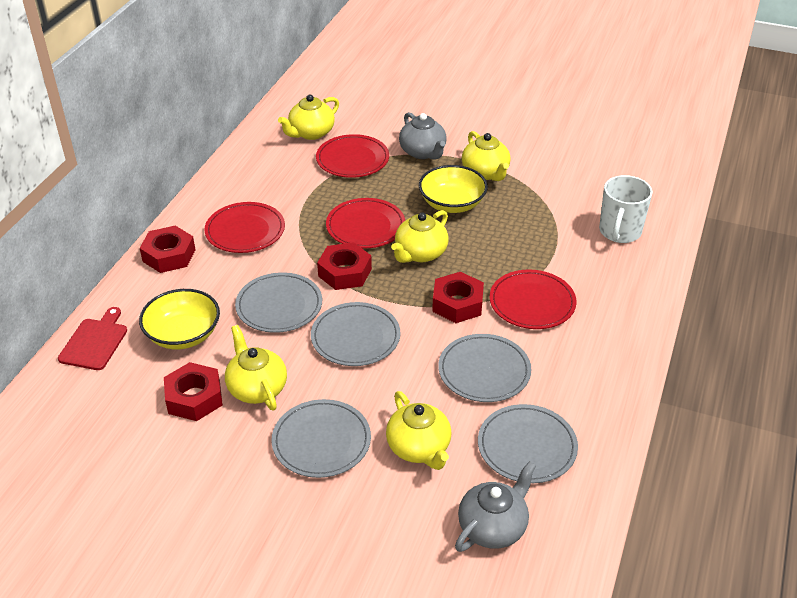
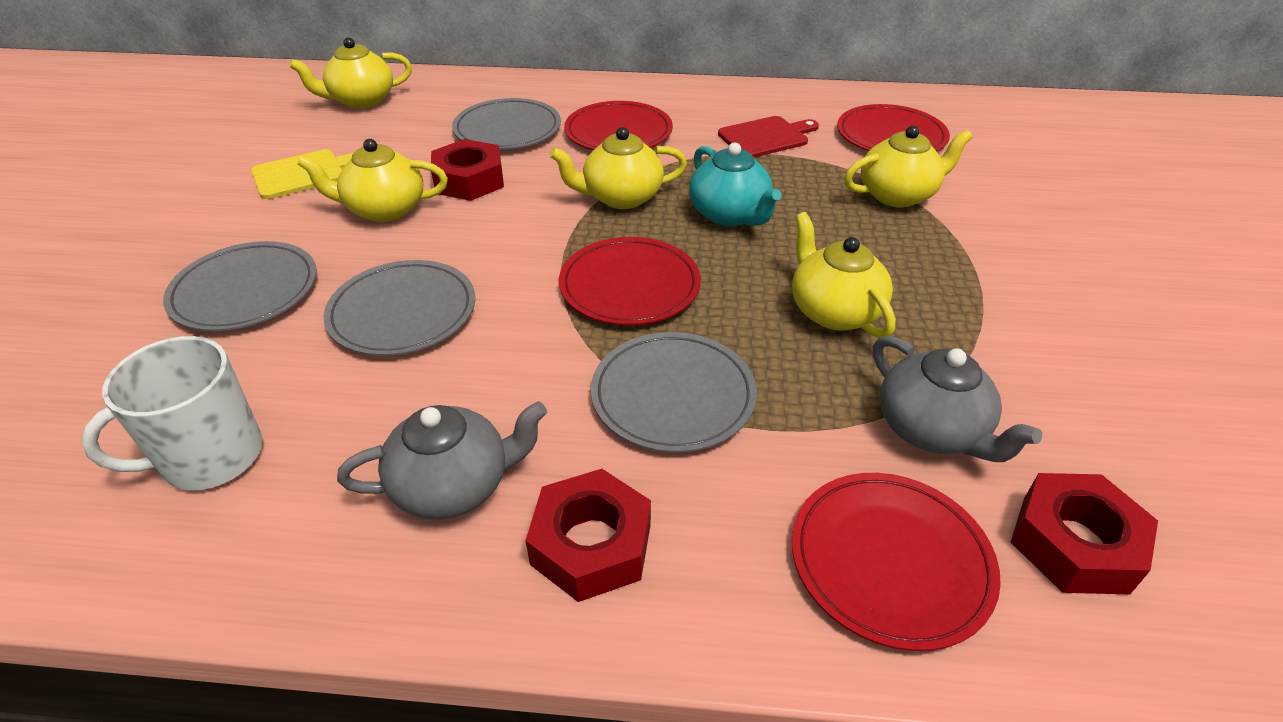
grey plate: 5 -> 4
red nut: 4 -> 3
turquoise teapot: 0 -> 1
yellow bowl: 2 -> 0
yellow cutting board: 0 -> 1

